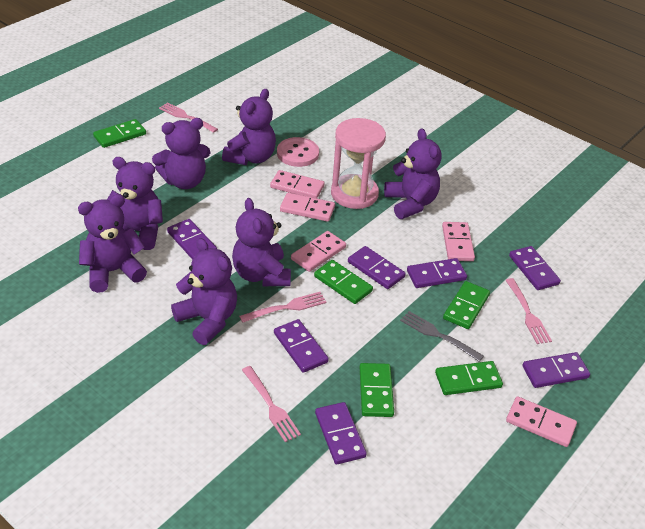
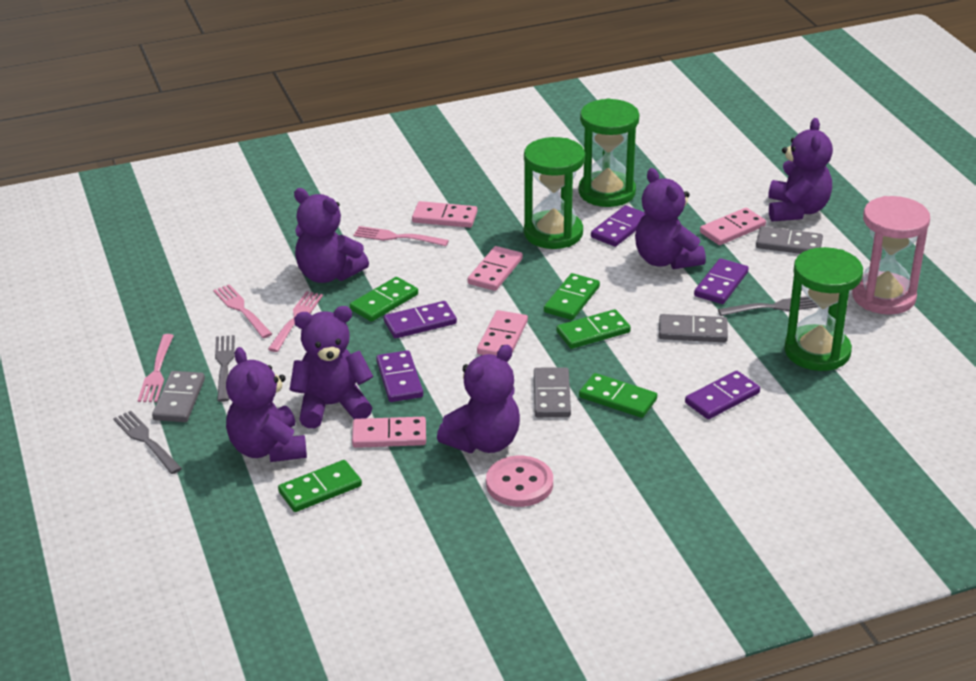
green hourglass: 0 -> 3
grey domino: 0 -> 4
grey fork: 1 -> 3
purple domino: 7 -> 5
purple teddy bear: 7 -> 6

